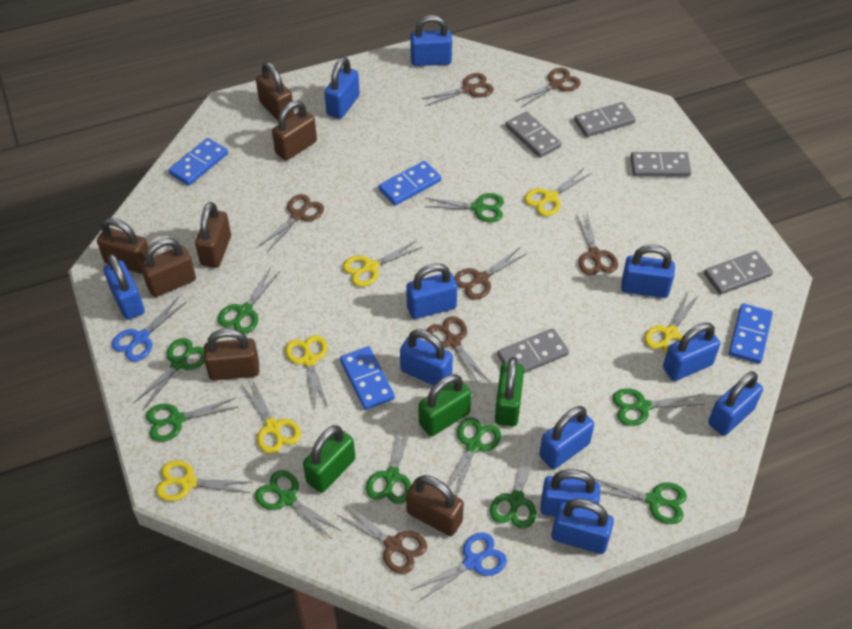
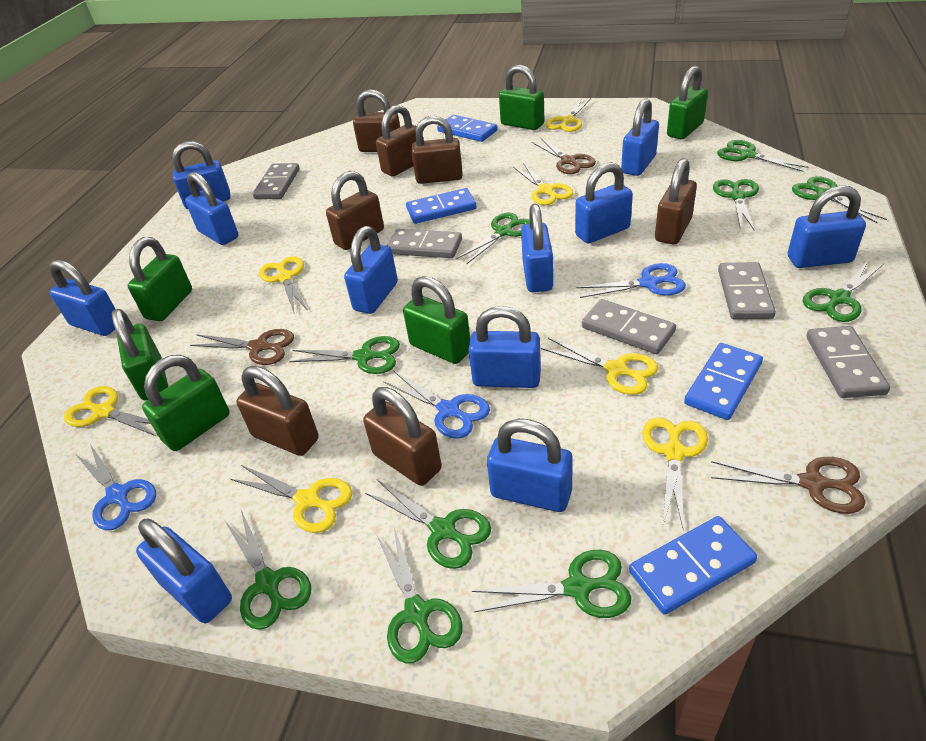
blue scissors: 2 -> 3
brown scissors: 7 -> 3
green padlock: 3 -> 6
yellow scissors: 6 -> 7

